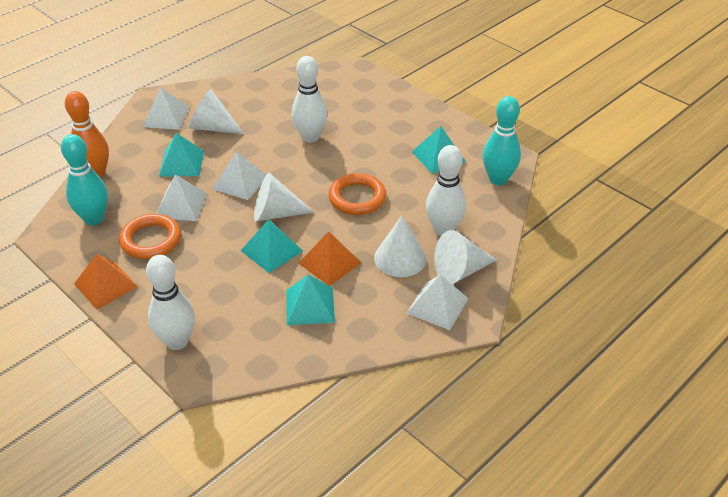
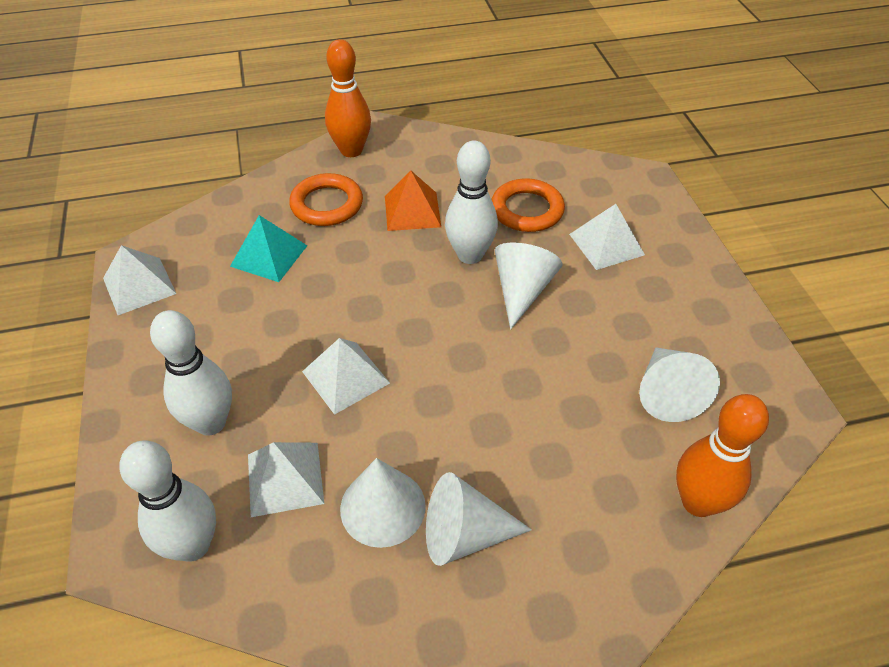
orange bowling pin: 1 -> 2
orange pyramid: 2 -> 1
turquoise bowling pin: 2 -> 0
turquoise pyramid: 4 -> 1

